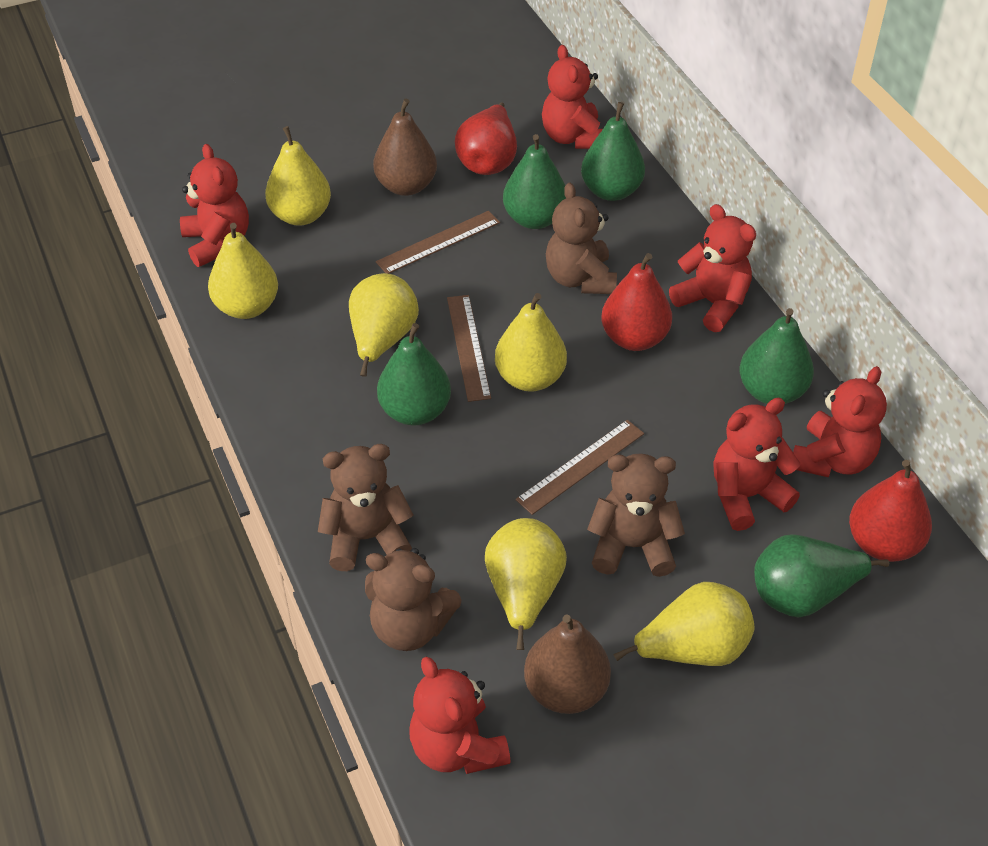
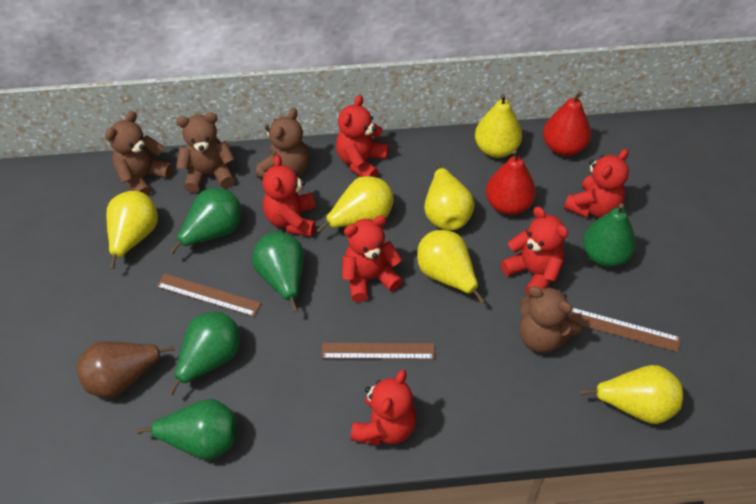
brown pear: 2 -> 1
red pear: 3 -> 2

